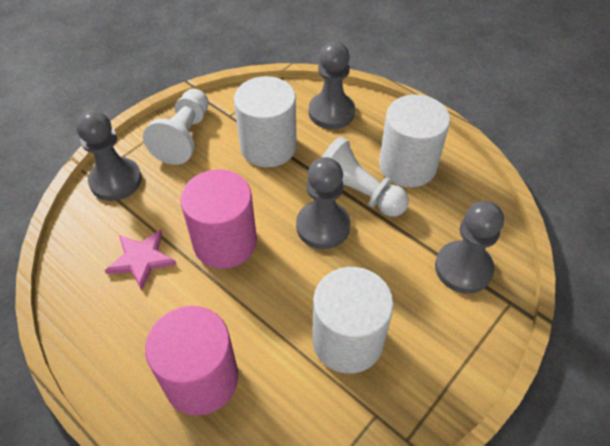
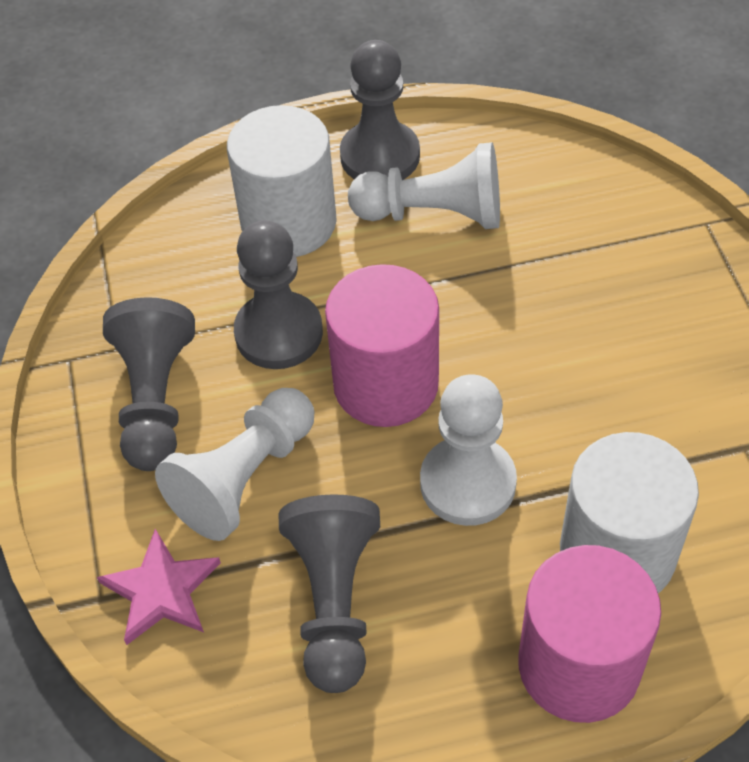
white cylinder: 3 -> 2
white pawn: 2 -> 3

